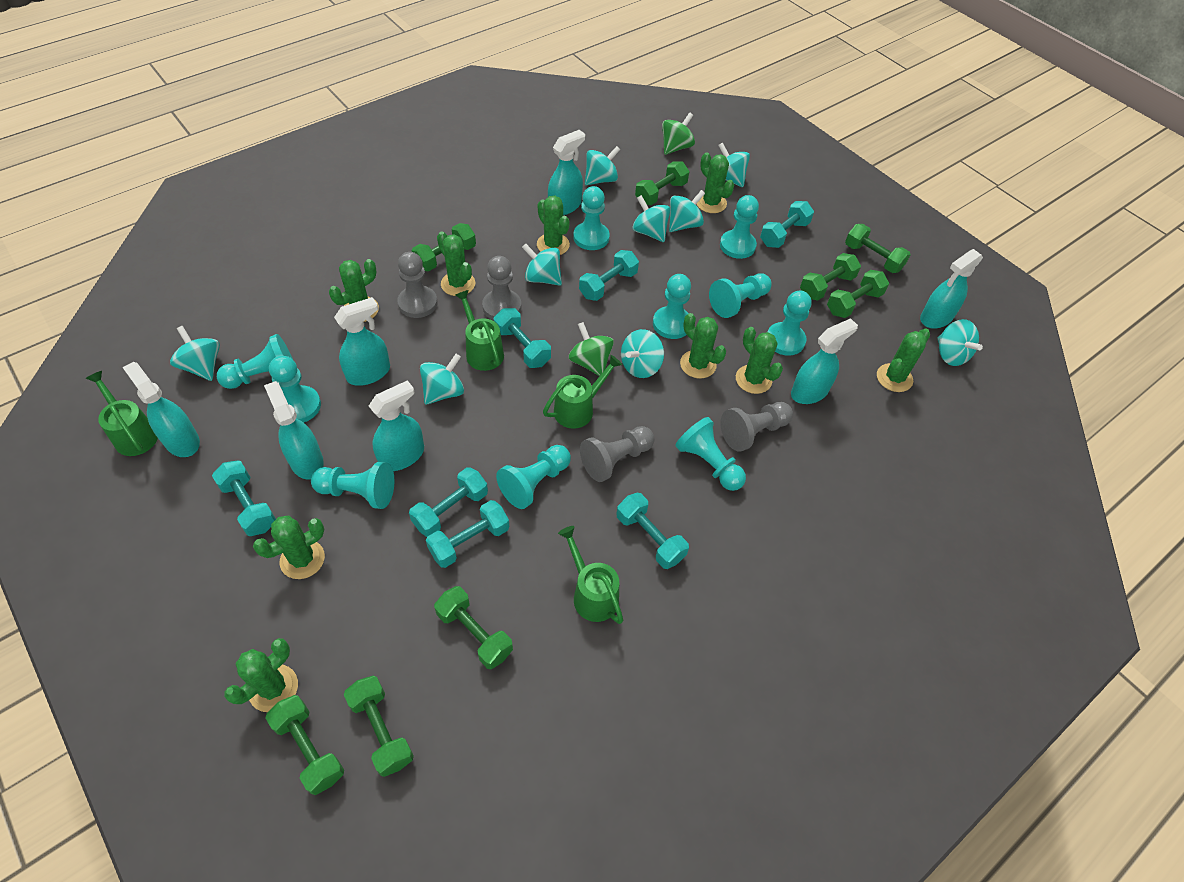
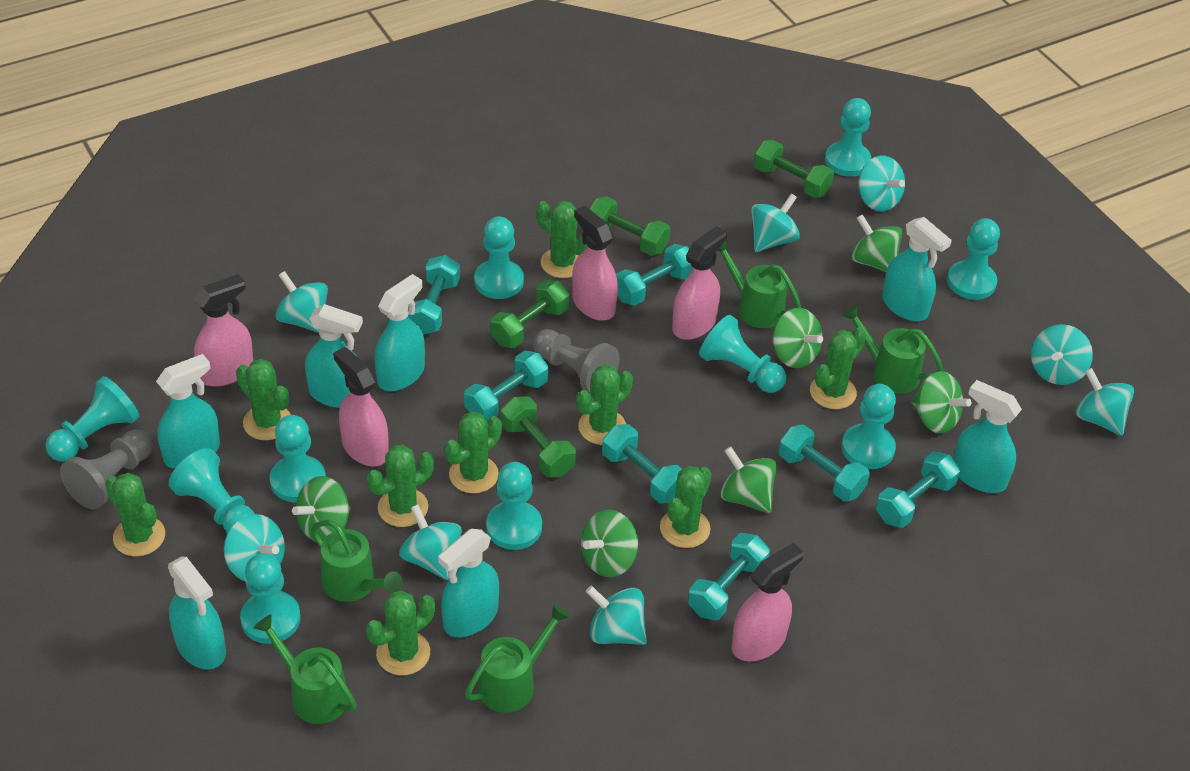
green dumbbell: 8 -> 4
green spinning top: 2 -> 6
green watering can: 4 -> 5
grey pawn: 4 -> 2
pink spray bottle: 0 -> 5
turquoise spinning top: 9 -> 8

